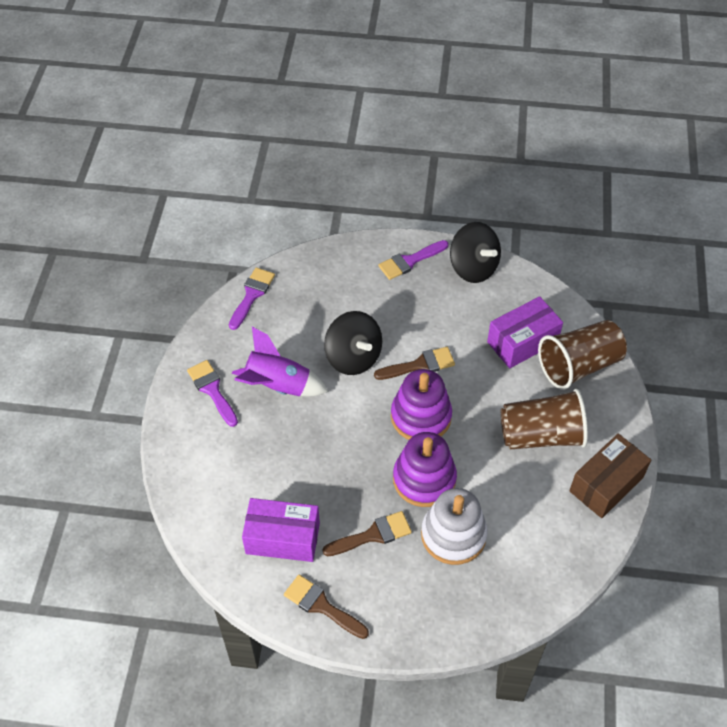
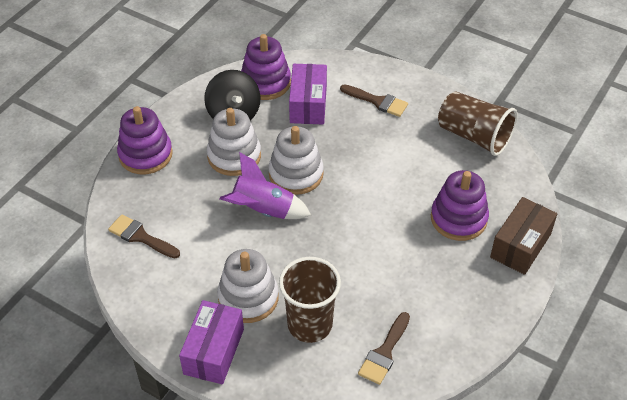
black spinning top: 2 -> 1
purple brush: 3 -> 0
purple stacking toy: 2 -> 3
white stacking toy: 1 -> 3

